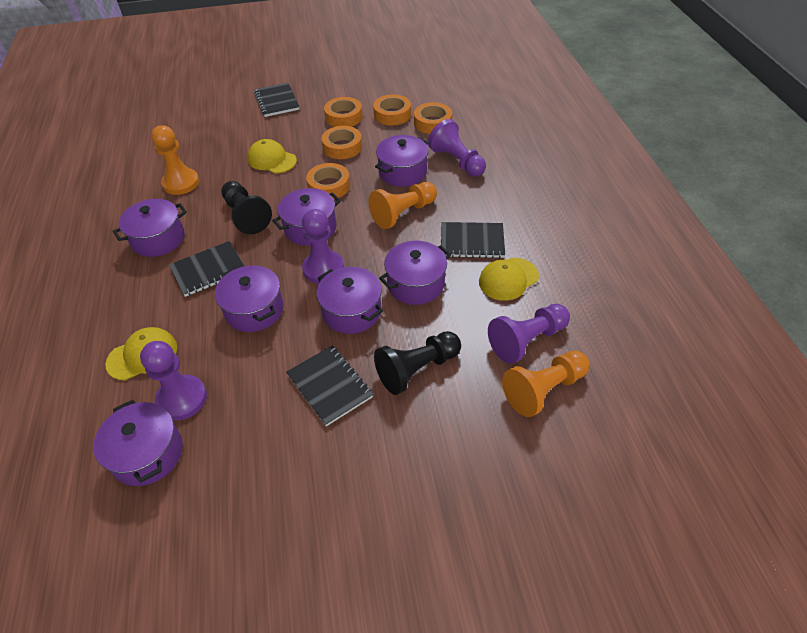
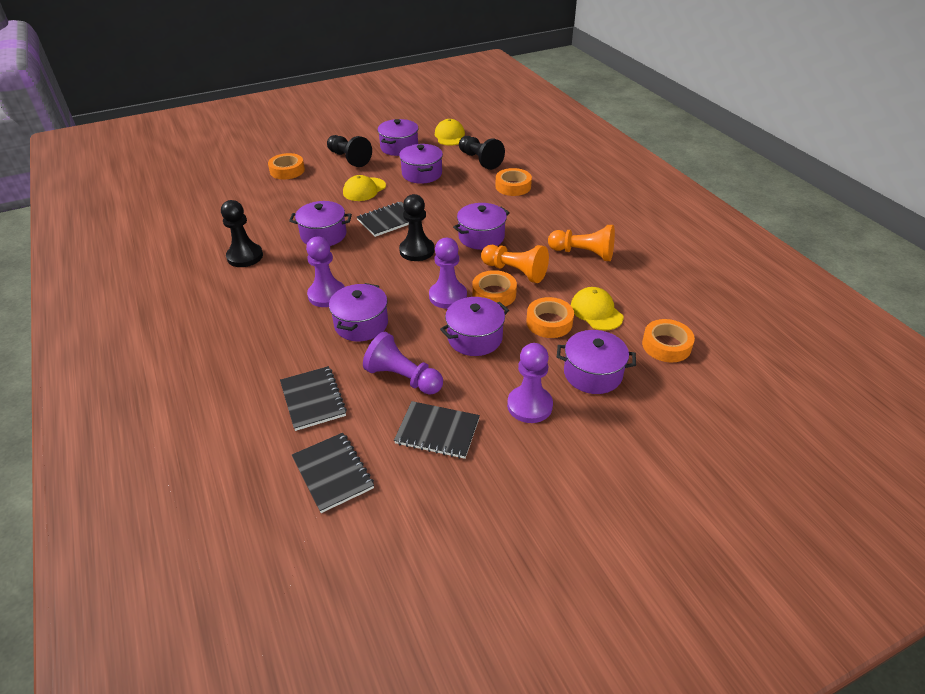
black pawn: 2 -> 4
orange pawn: 3 -> 2

